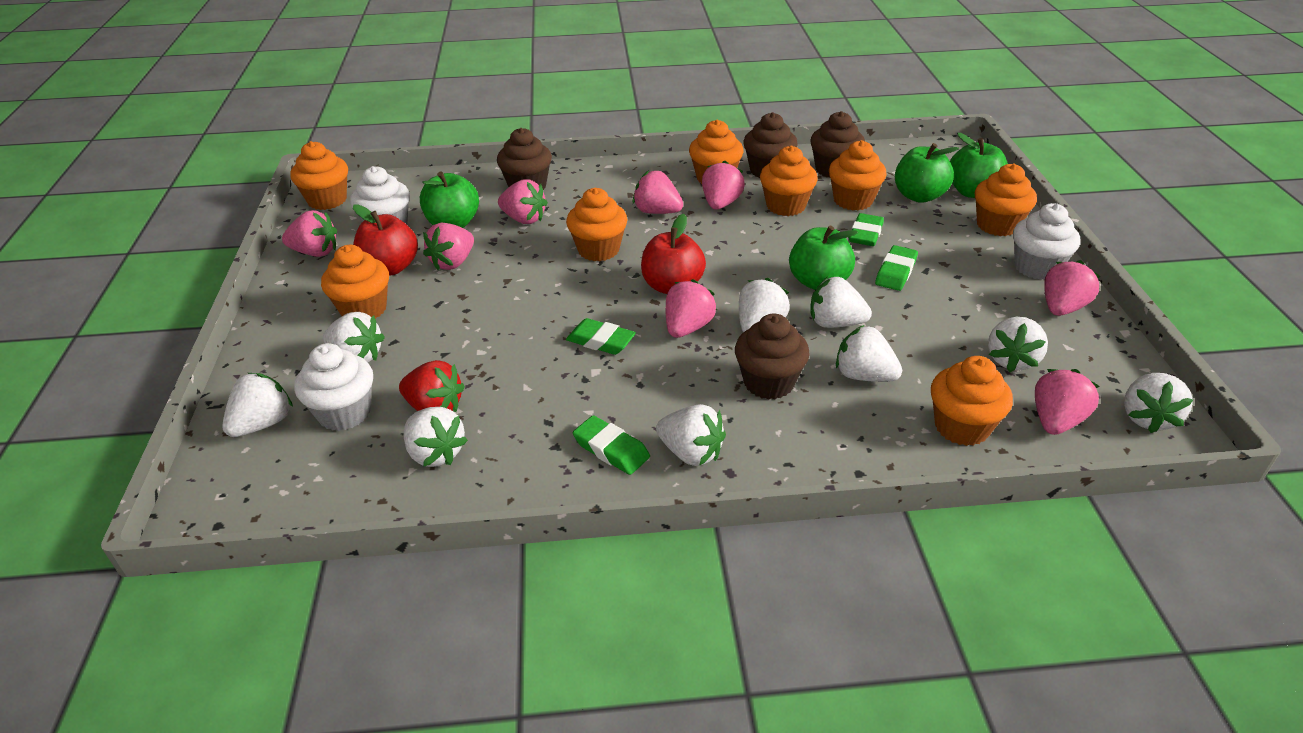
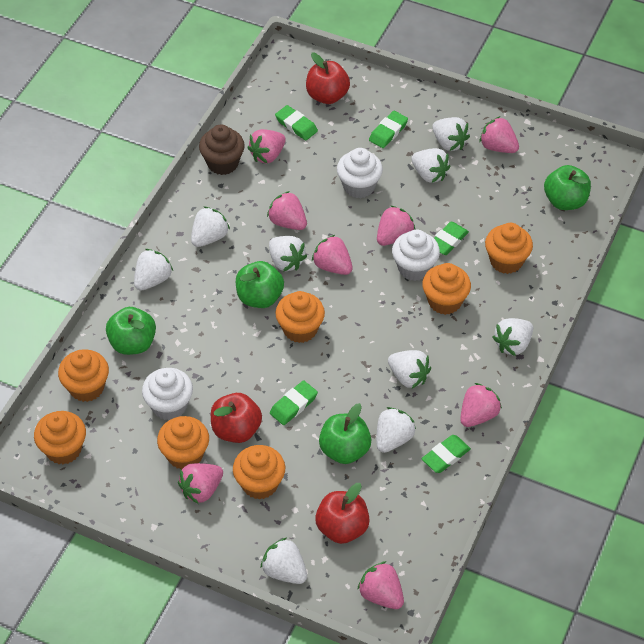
brown cupcake: 4 -> 1
green eraser: 4 -> 5
orange cupcake: 8 -> 7
red apple: 2 -> 3
red strawberry: 1 -> 0

